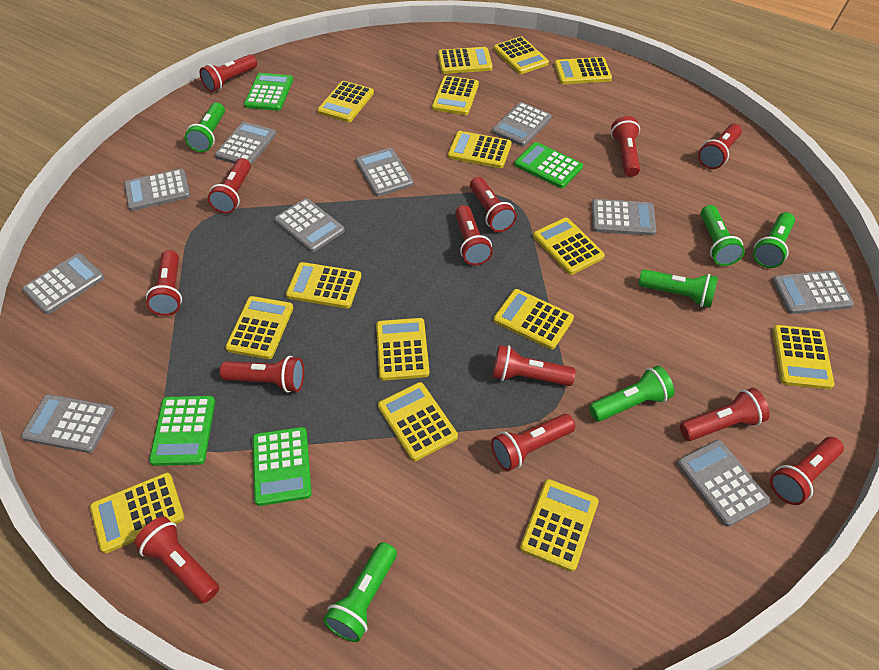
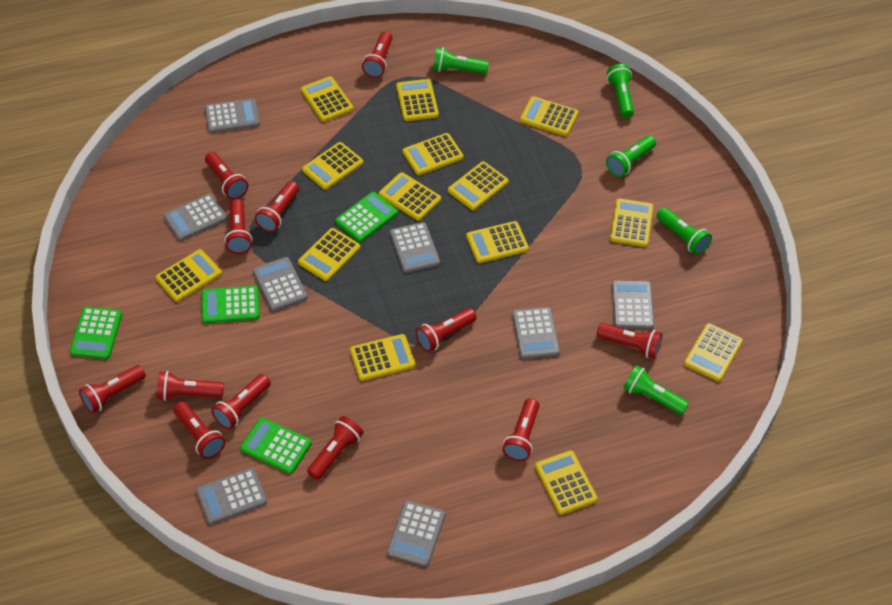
green flashlight: 6 -> 5
grey calculator: 10 -> 8
red flashlight: 13 -> 12
yellow calculator: 15 -> 14

